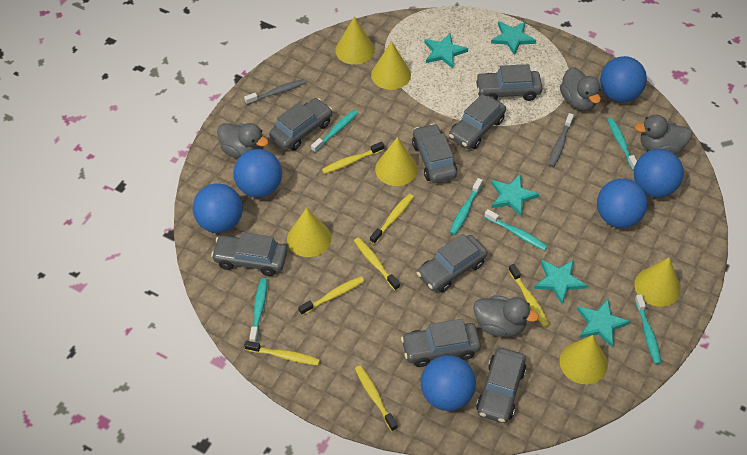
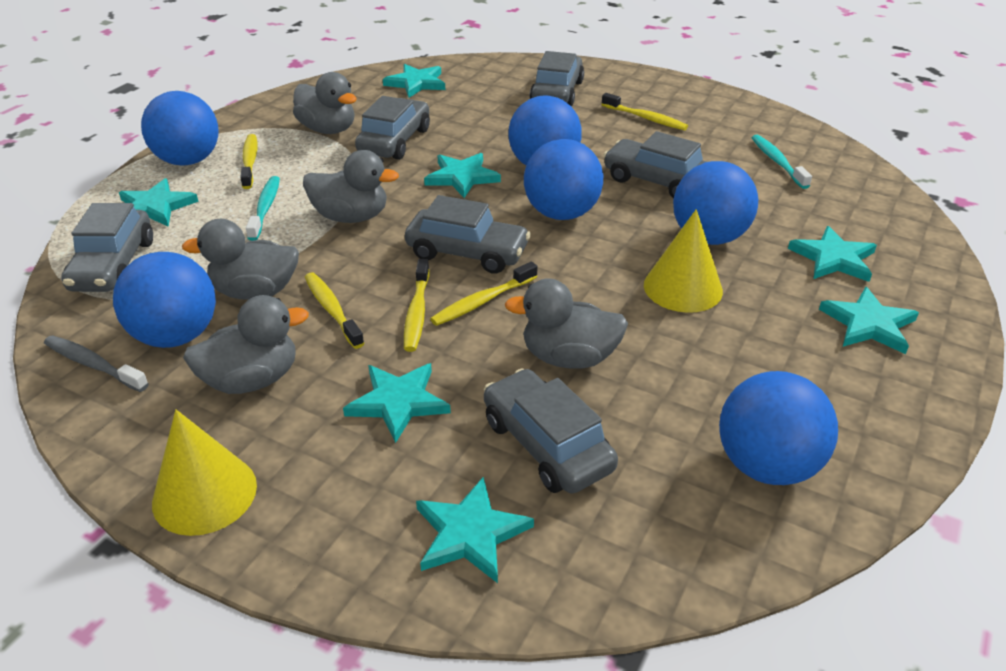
grey car: 8 -> 6
grey duck: 4 -> 5
grey toothbrush: 2 -> 1
turquoise star: 5 -> 7
turquoise toothbrush: 6 -> 2
yellow cone: 6 -> 2
yellow toothbrush: 7 -> 5

